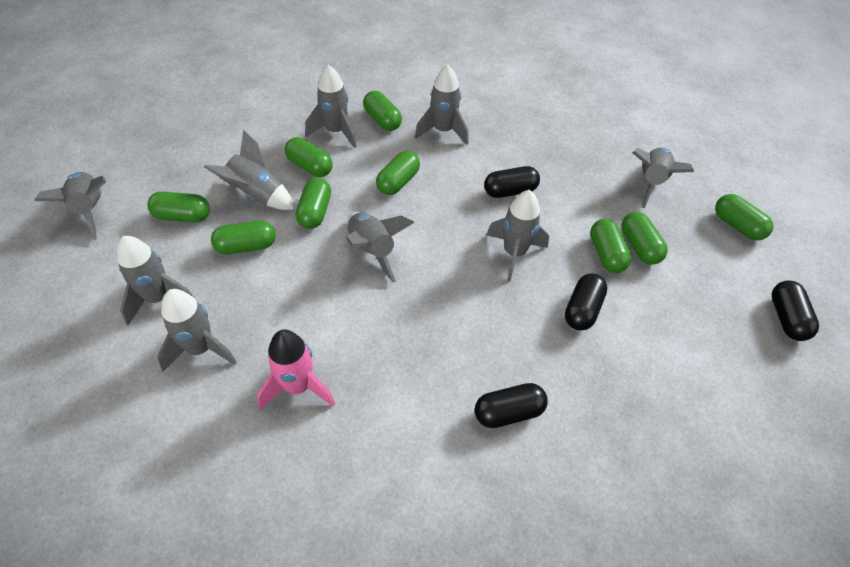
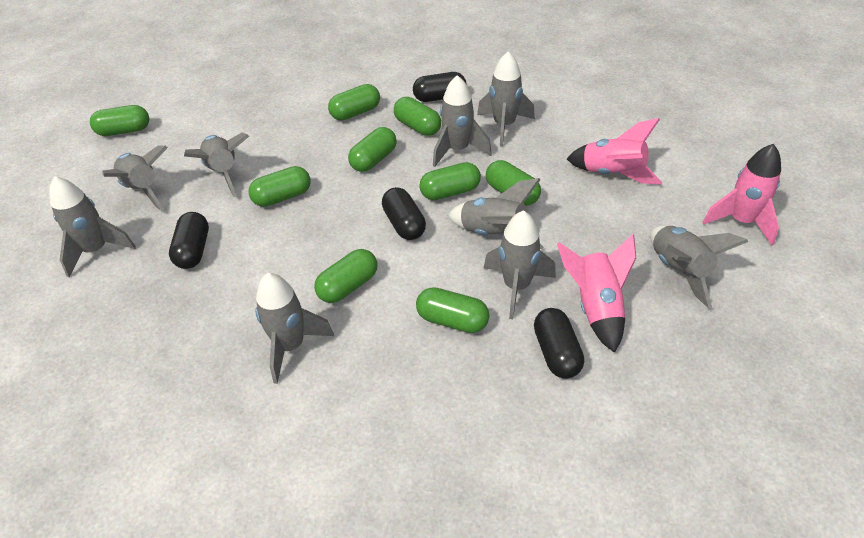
pink rocket: 1 -> 3

